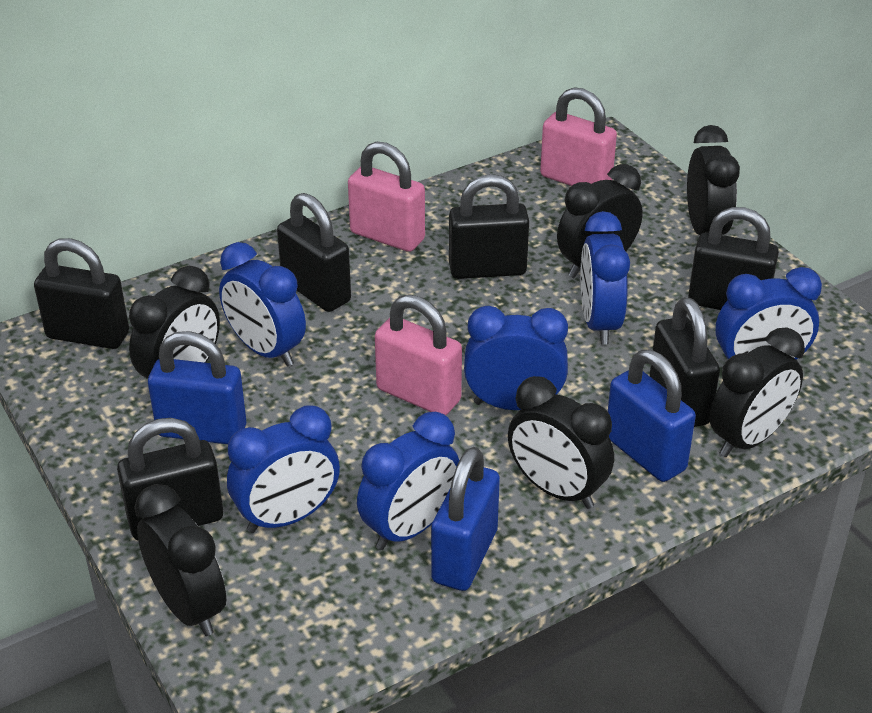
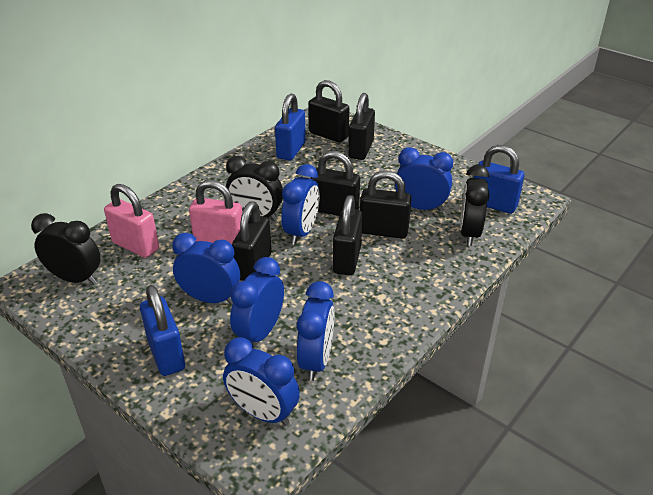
black clock: 6 -> 3
pink padlock: 3 -> 2

